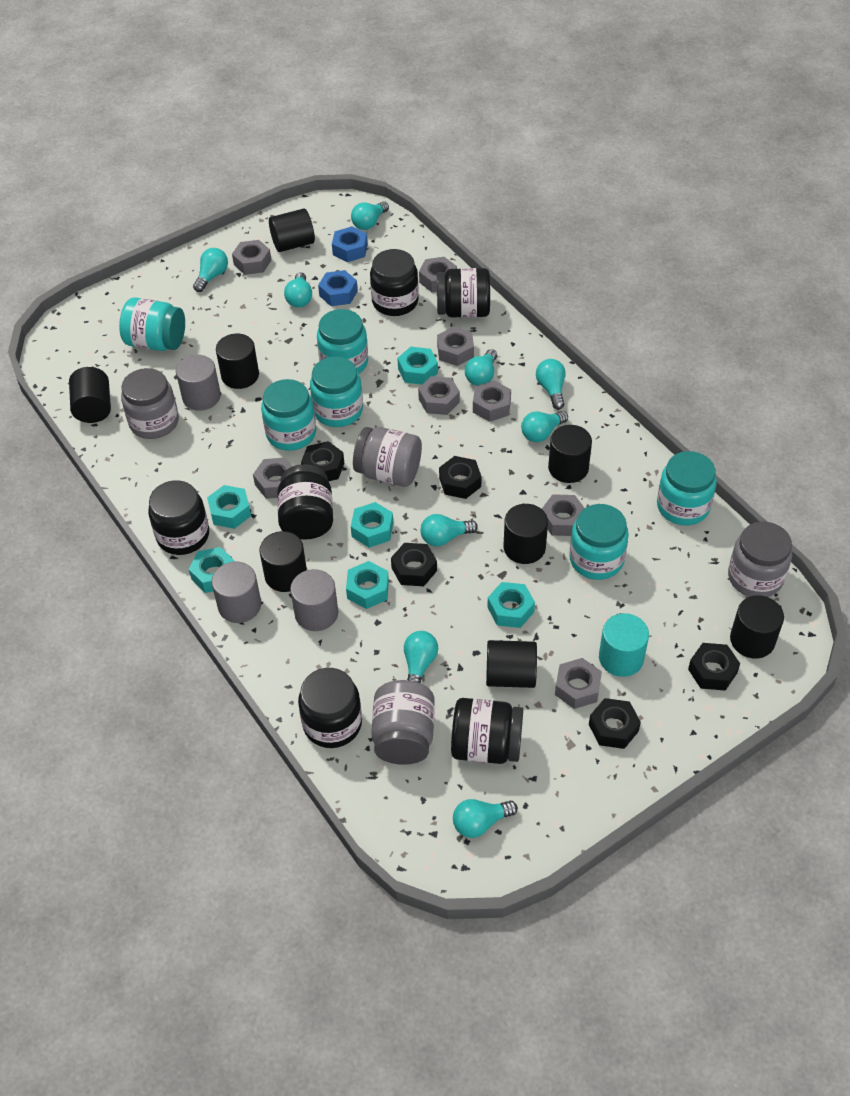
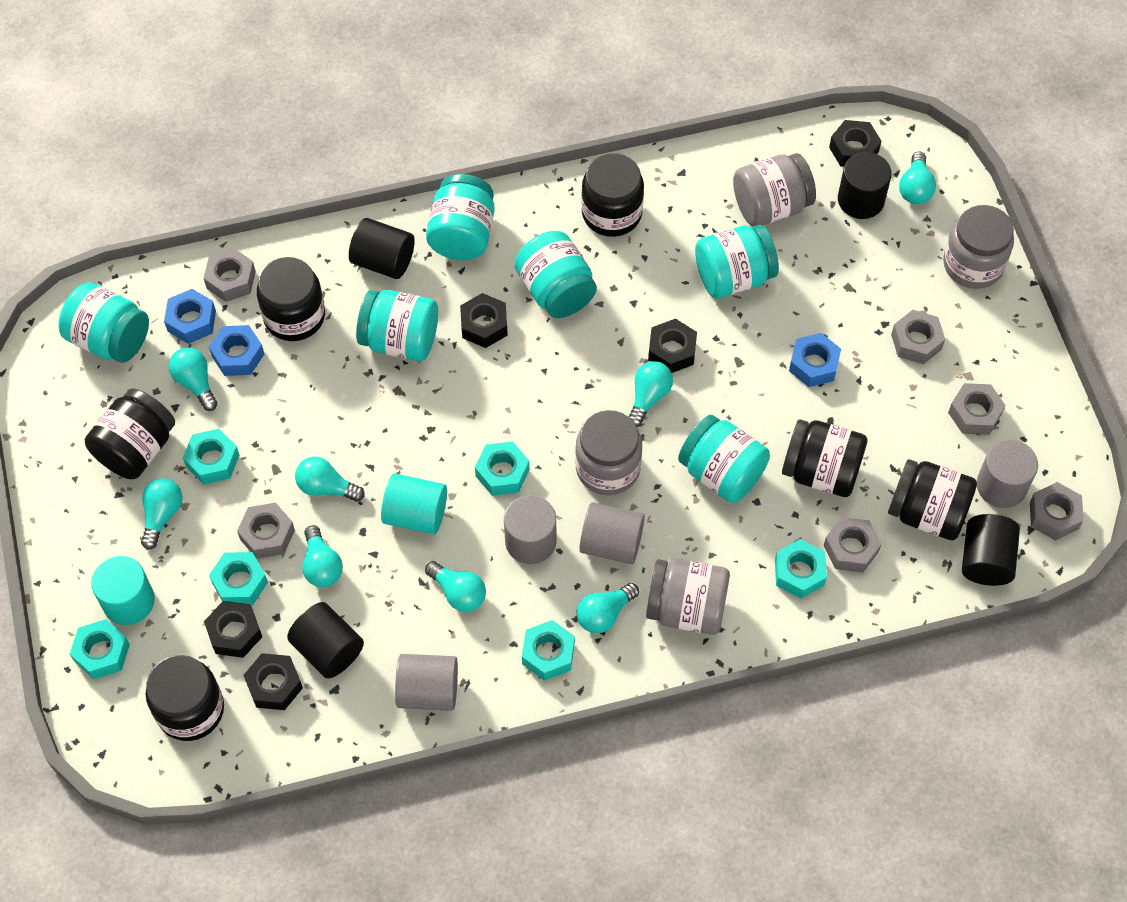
black cylinder: 8 -> 4
blue nut: 2 -> 3
grey cylinder: 3 -> 4
grey nut: 8 -> 6
turquoise cylinder: 1 -> 2
turquoise light bulb: 9 -> 8

